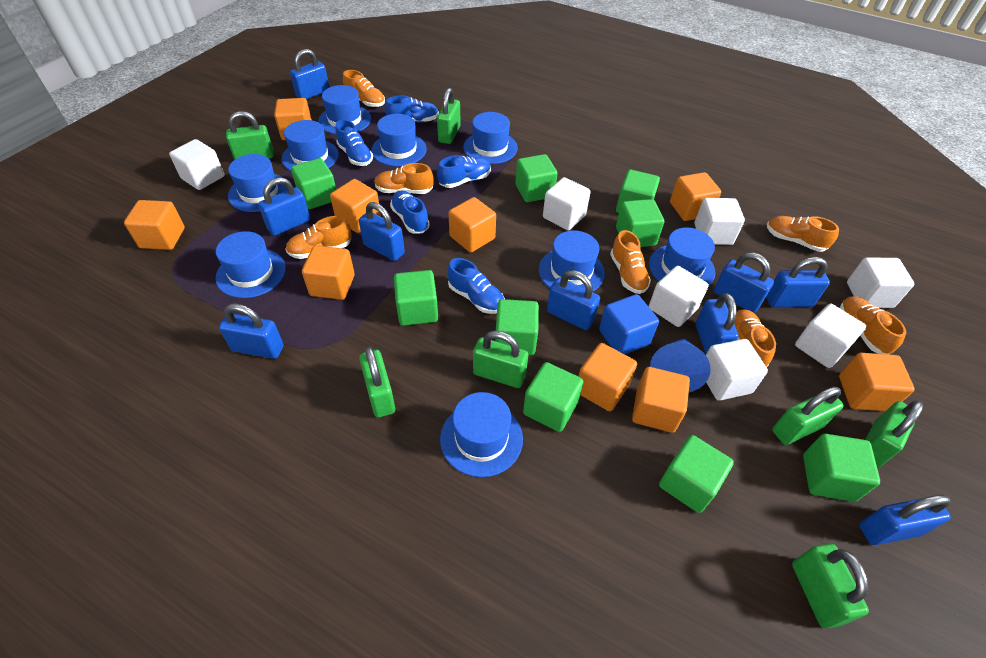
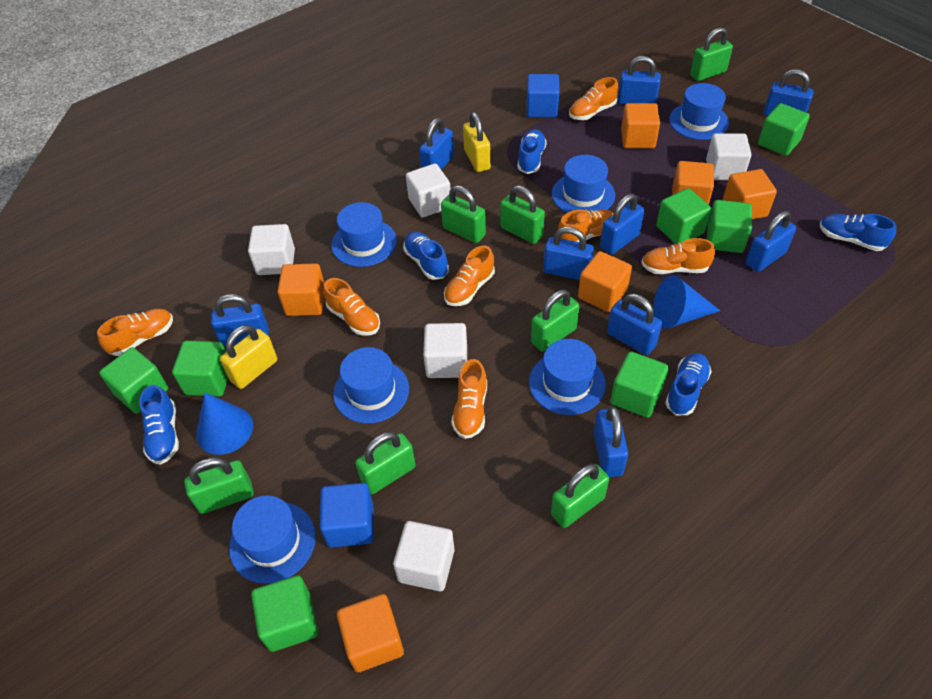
blue cone: 1 -> 2
blue cube: 1 -> 2
blue hat: 9 -> 6
green cube: 9 -> 7
orange cube: 9 -> 6
white cube: 7 -> 5
yellow padlock: 0 -> 2

